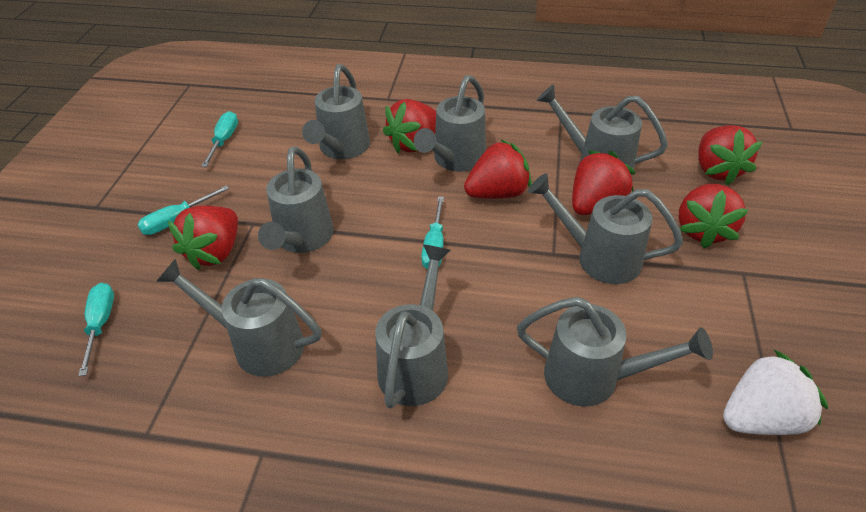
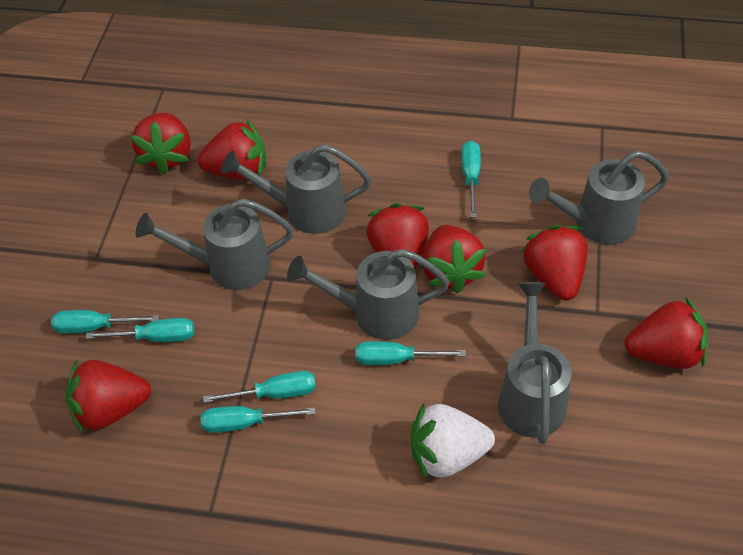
grey watering can: 8 -> 5
red strawberry: 6 -> 7
turquoise screwdriver: 4 -> 6

